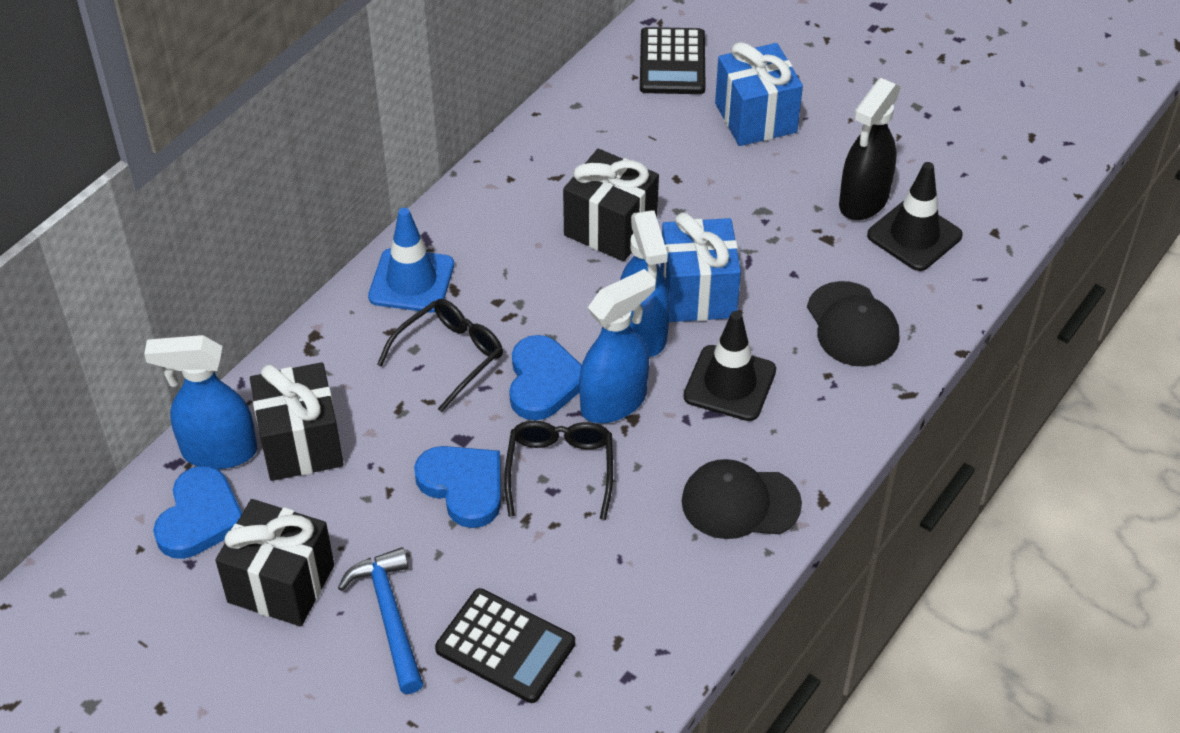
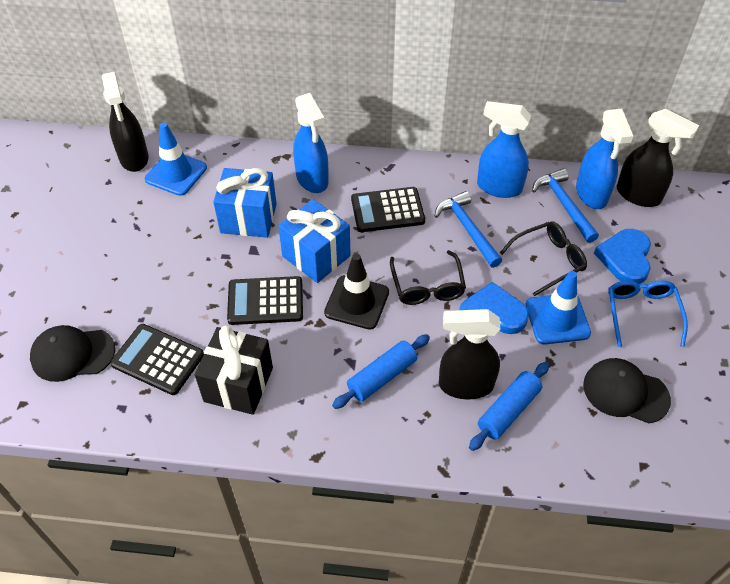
black calculator: 2 -> 3
black gift: 3 -> 1
black spray bottle: 1 -> 3
black traffic cone: 2 -> 1
blue glasses: 0 -> 1
blue hammer: 1 -> 2
blue heart: 3 -> 2
blue rolling pin: 0 -> 2
blue traffic cone: 1 -> 2

